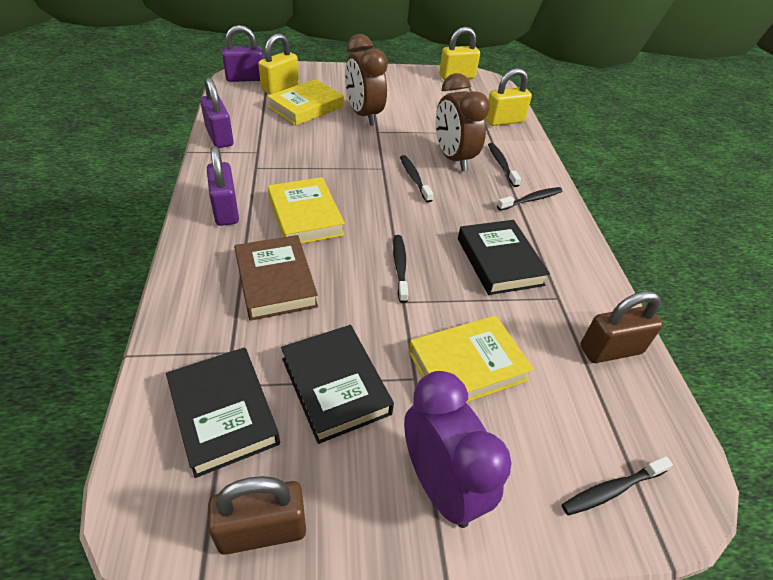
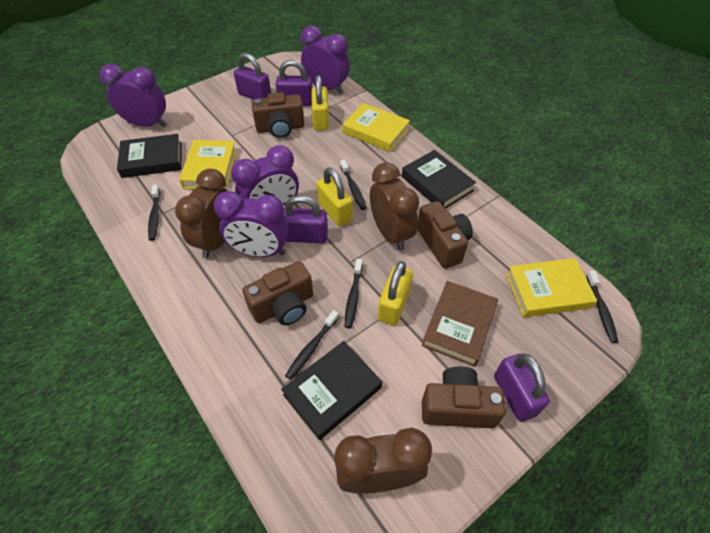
brown camera: 0 -> 4
brown clock: 2 -> 3
brown padlock: 2 -> 0
purple clock: 1 -> 4
purple padlock: 3 -> 4

